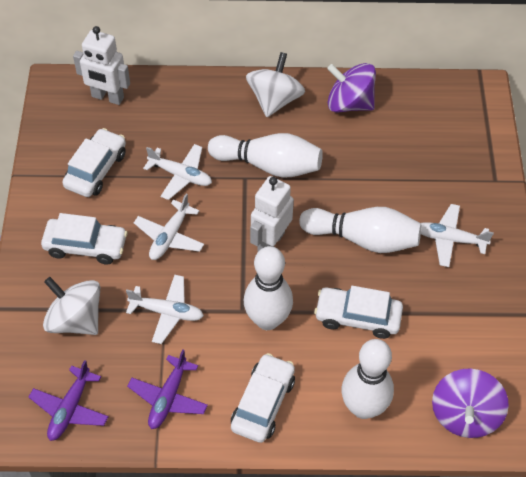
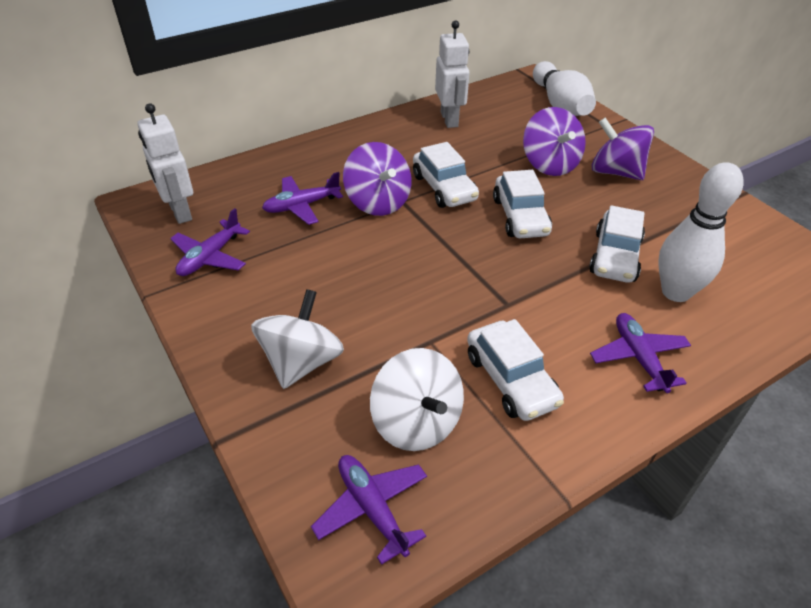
purple plane: 2 -> 4
purple spinning top: 2 -> 3
white bowling pin: 4 -> 2
white plane: 4 -> 0

